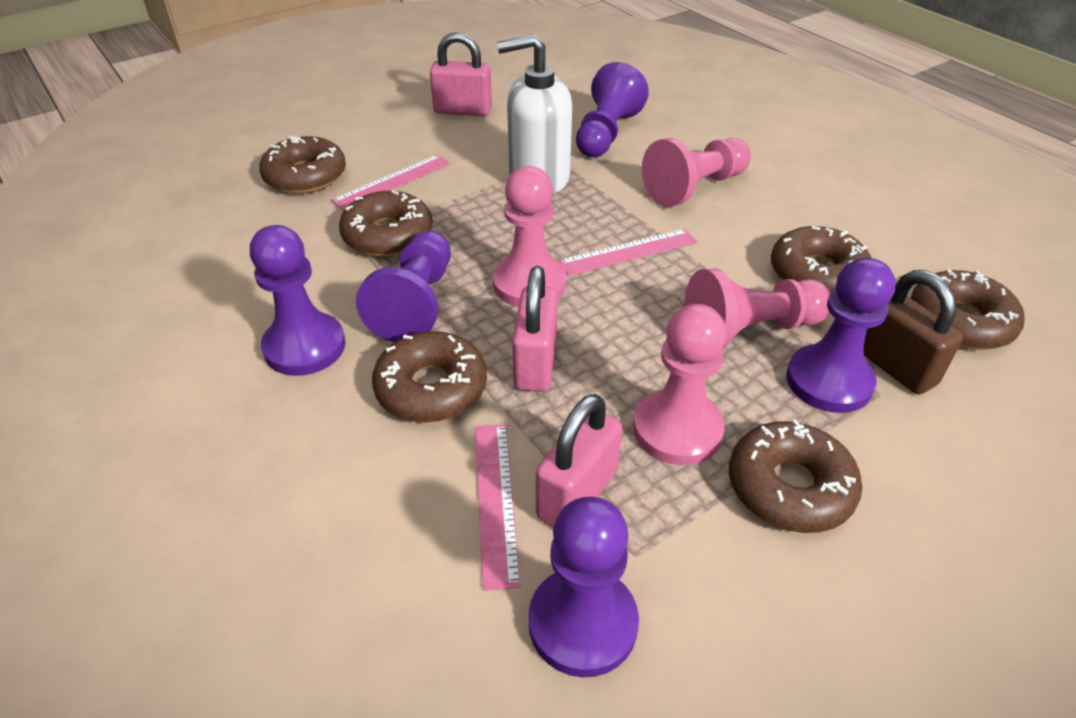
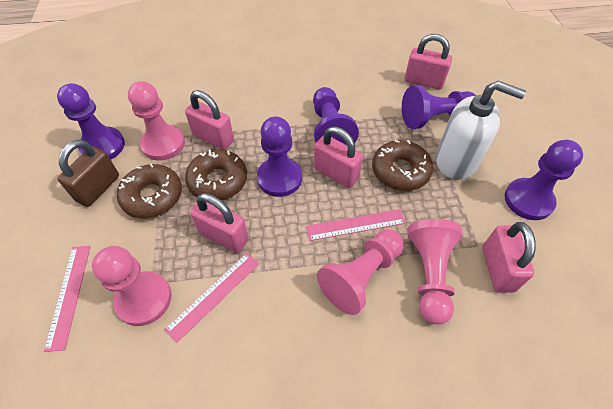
brown donut: 6 -> 3
pink padlock: 3 -> 5

